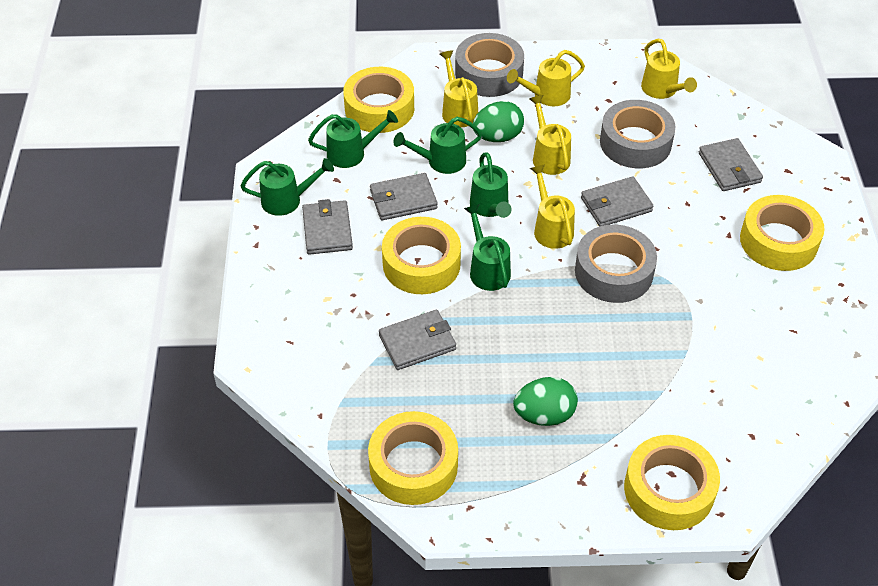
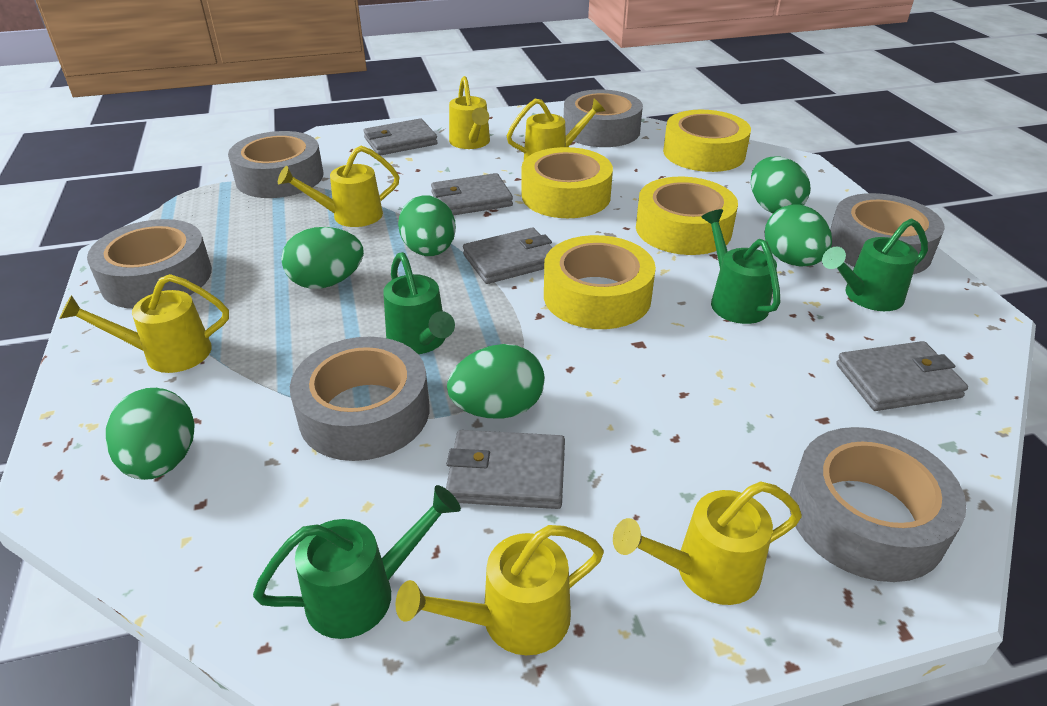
green egg: 2 -> 6
green watering can: 5 -> 4
grey tape: 3 -> 6
yellow tape: 5 -> 4
yellow watering can: 5 -> 6

